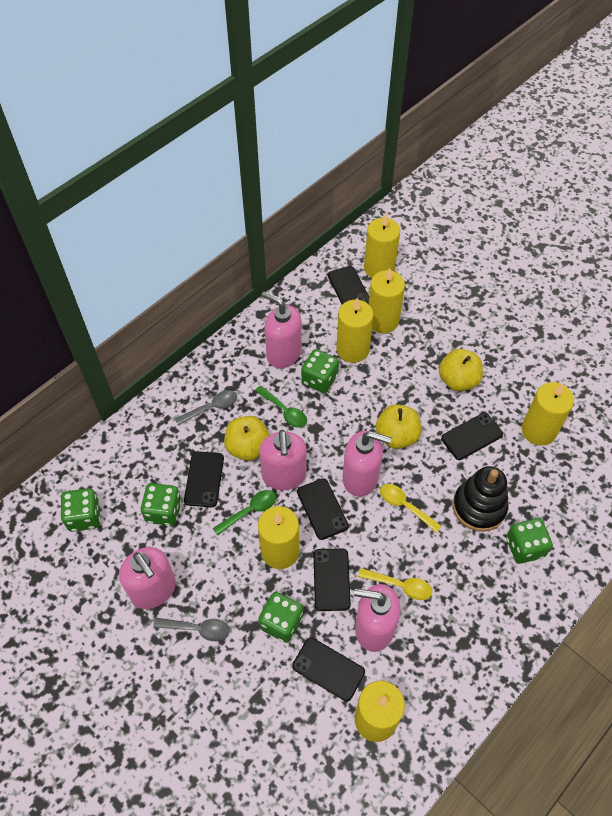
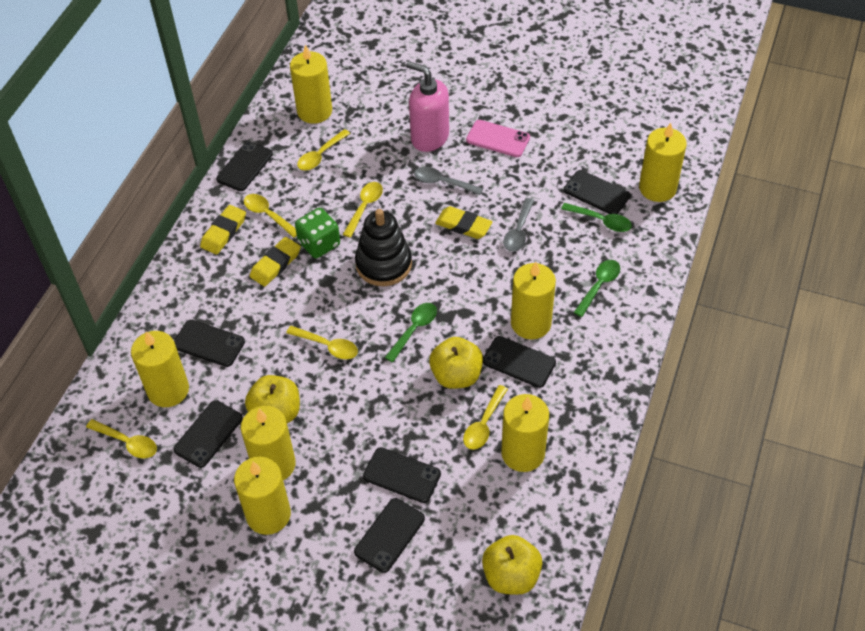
black phone: 6 -> 7
green dice: 5 -> 1
green spoon: 2 -> 3
pink phone: 0 -> 1
pink soap dispenser: 5 -> 1
yellow candle: 6 -> 7
yellow eraser: 0 -> 3
yellow spoon: 2 -> 6

